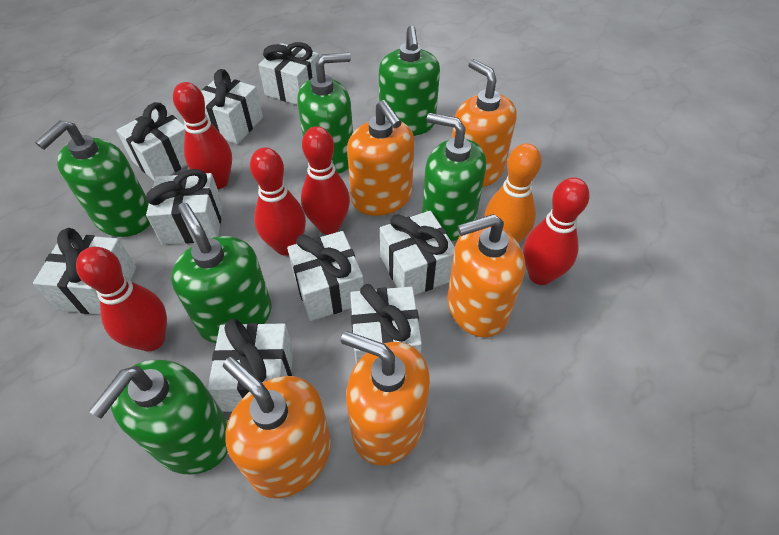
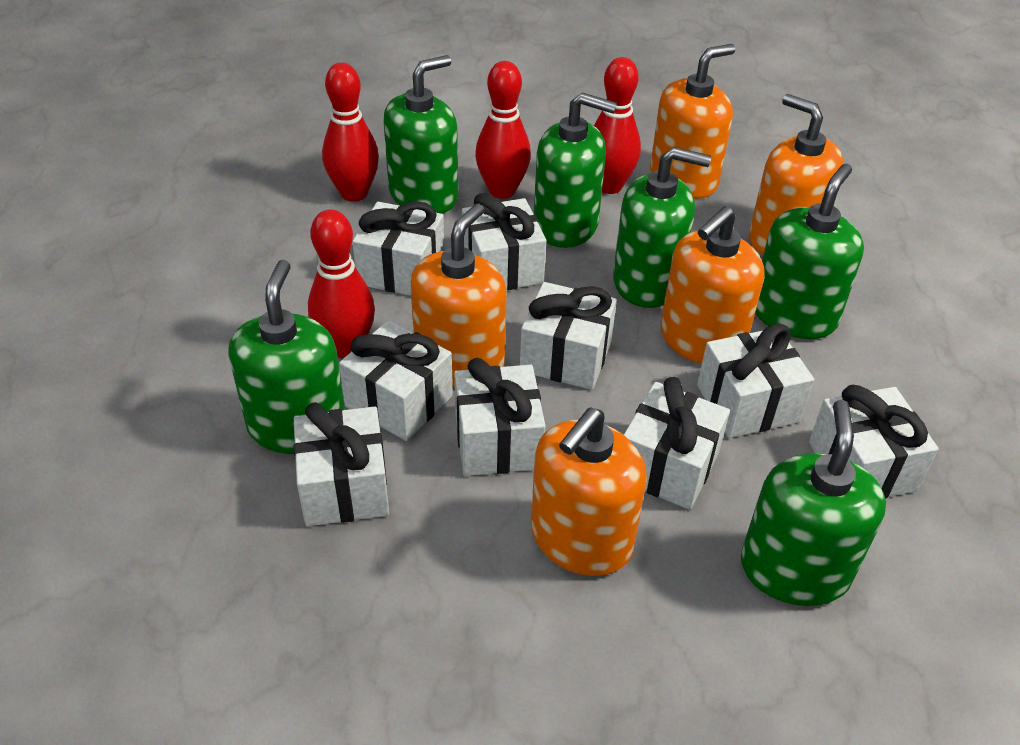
orange bowling pin: 1 -> 0
red bowling pin: 5 -> 4

